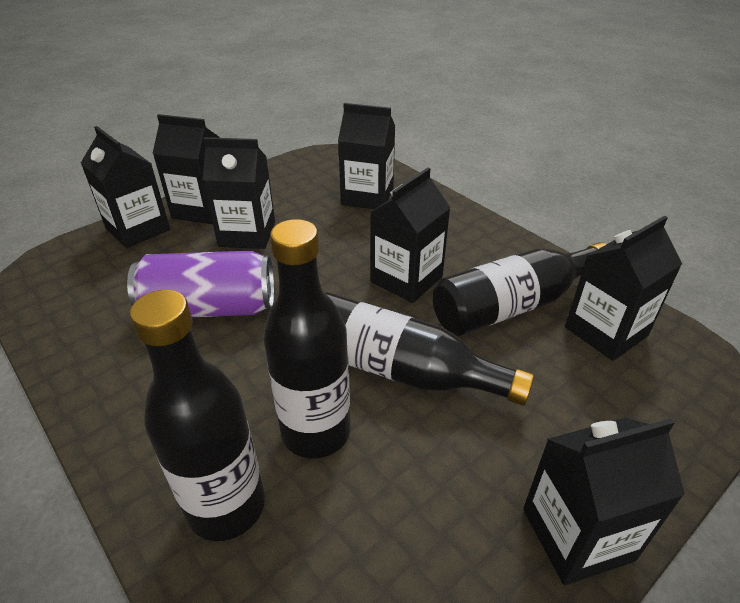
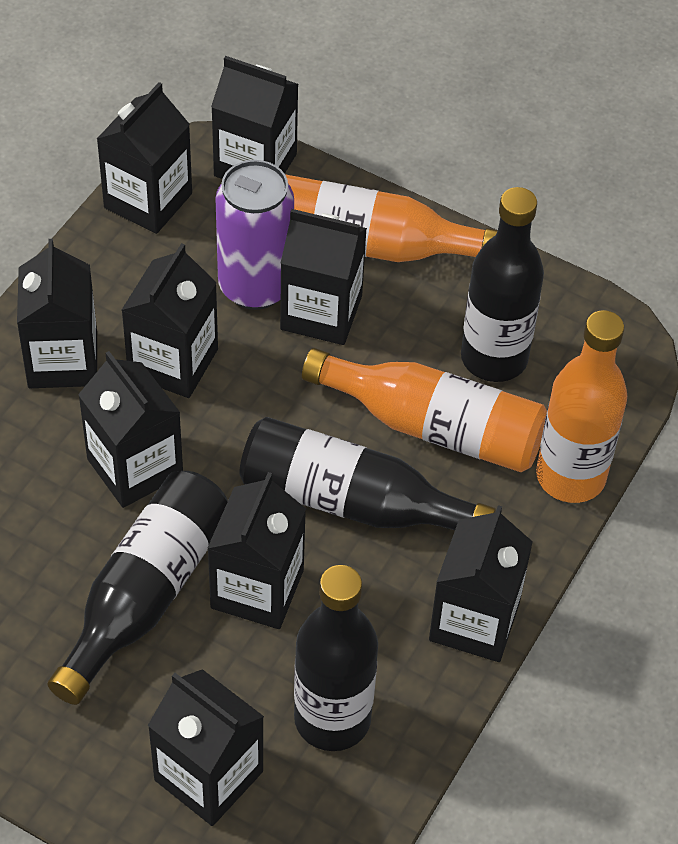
black carton: 7 -> 9
orange bottle: 0 -> 3

